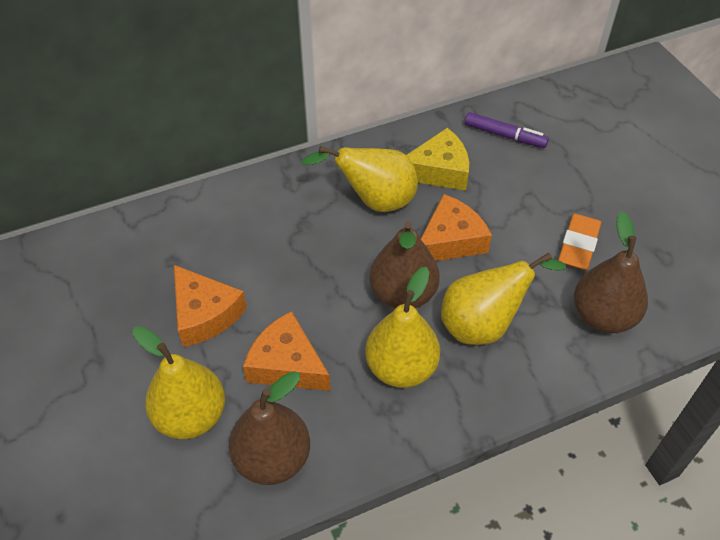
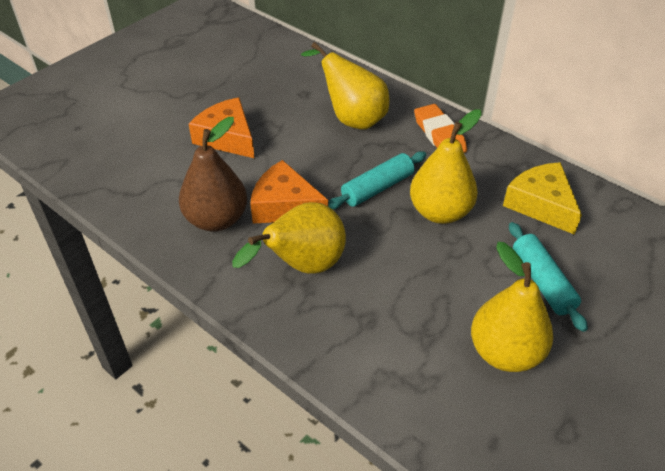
brown pear: 3 -> 1
orange cheese: 3 -> 2
purple marker: 1 -> 0
turquoise rolling pin: 0 -> 2

